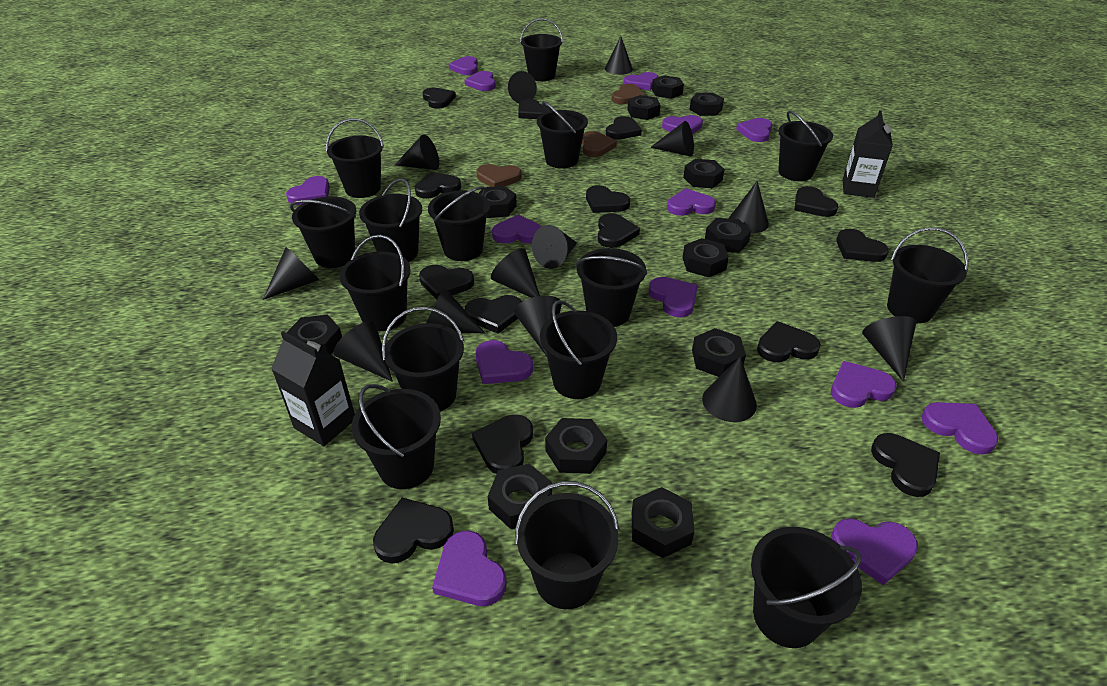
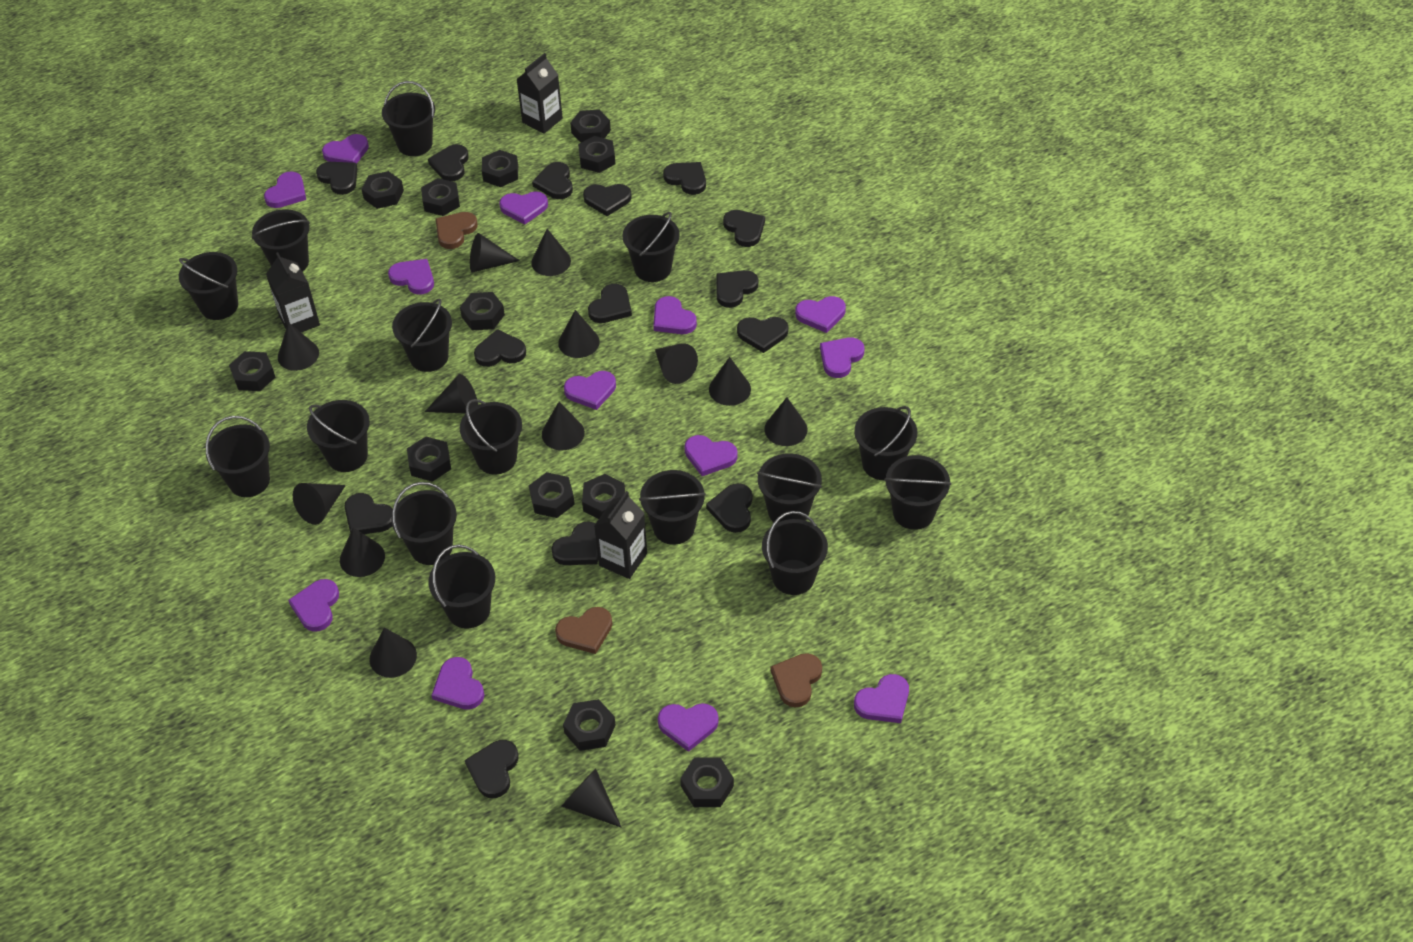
black carton: 2 -> 3
purple heart: 14 -> 13

